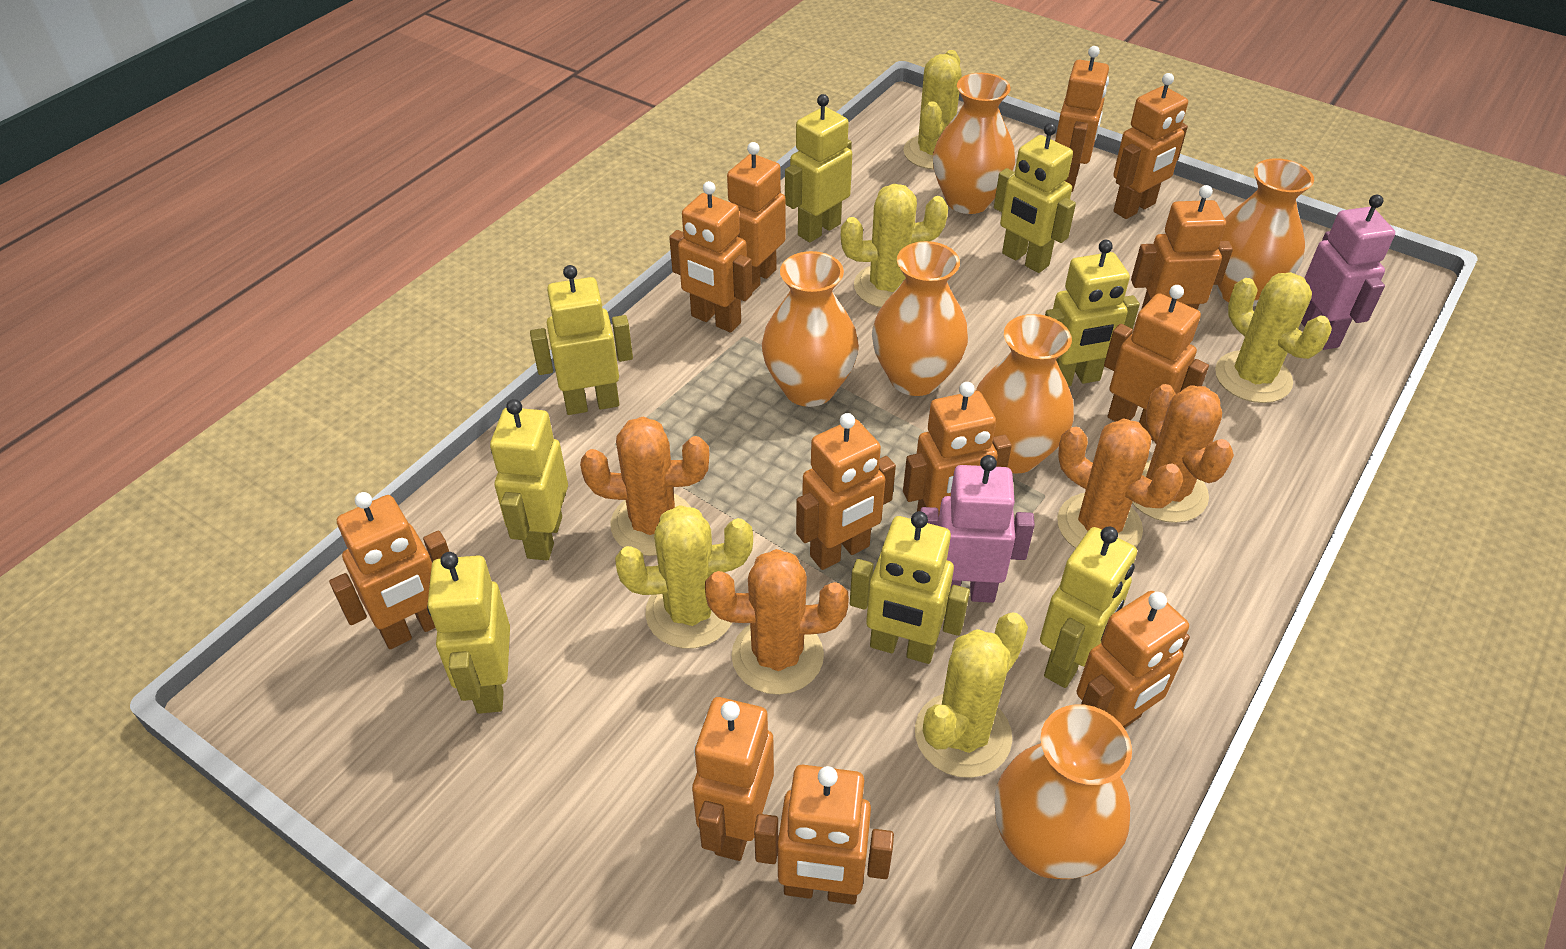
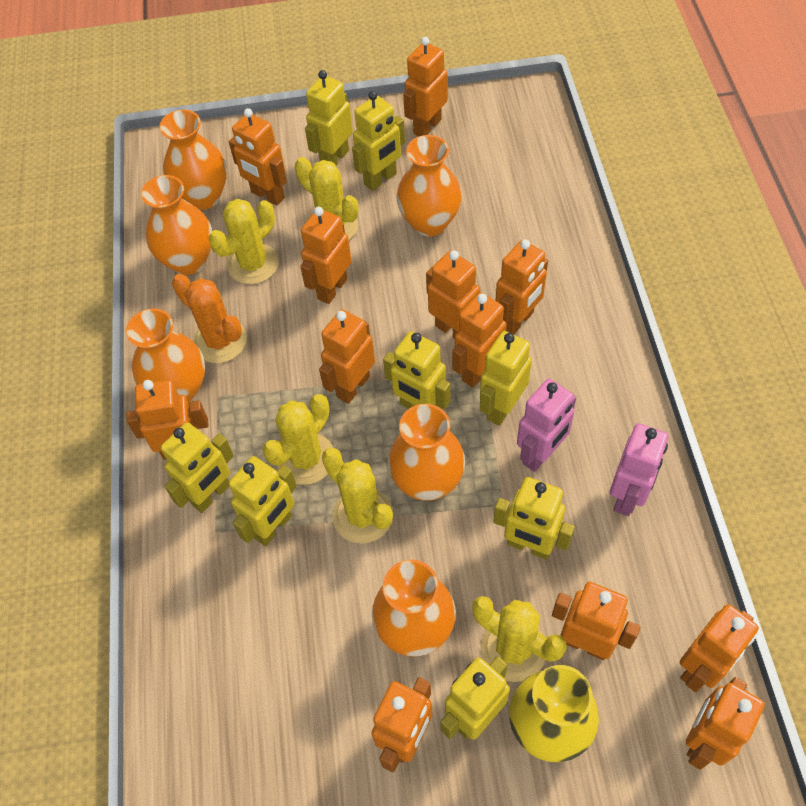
orange cactus: 4 -> 1
yellow vase: 0 -> 1

